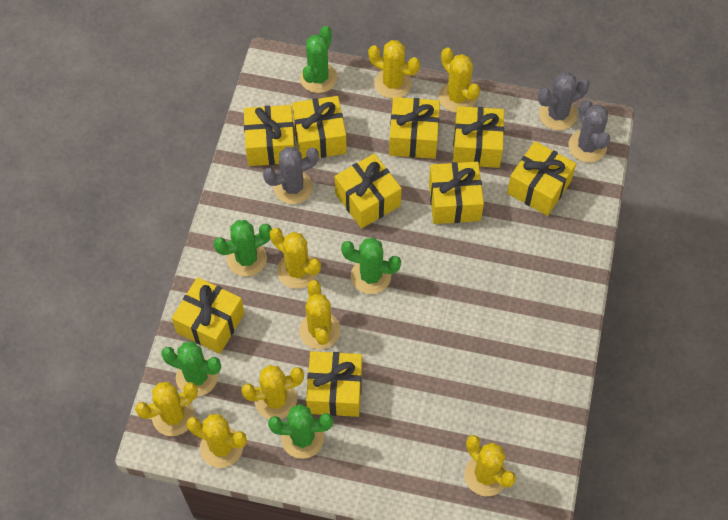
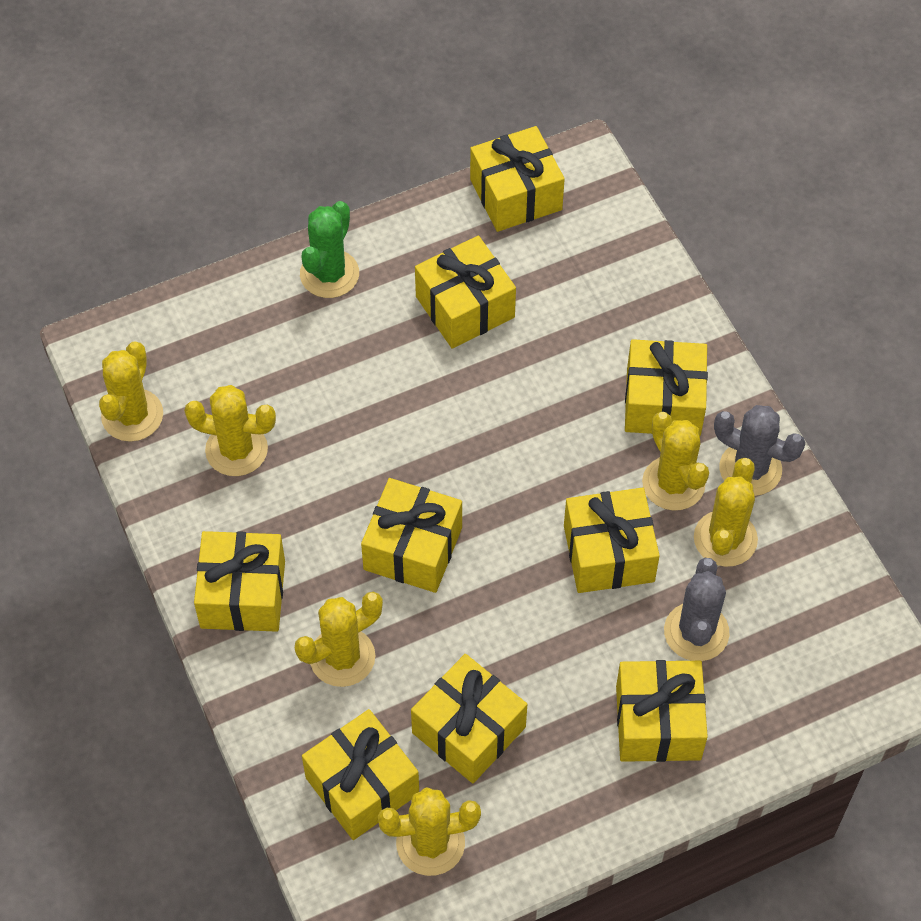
green cactus: 5 -> 1
grey cactus: 3 -> 2
yellow cactus: 8 -> 6

